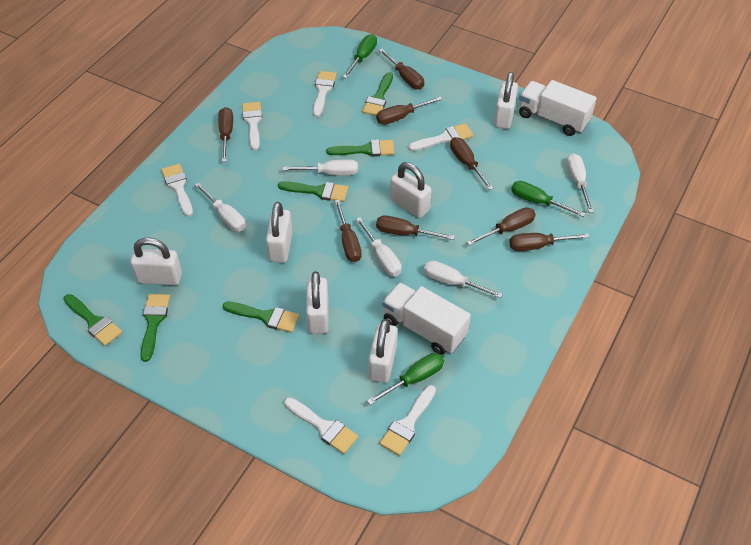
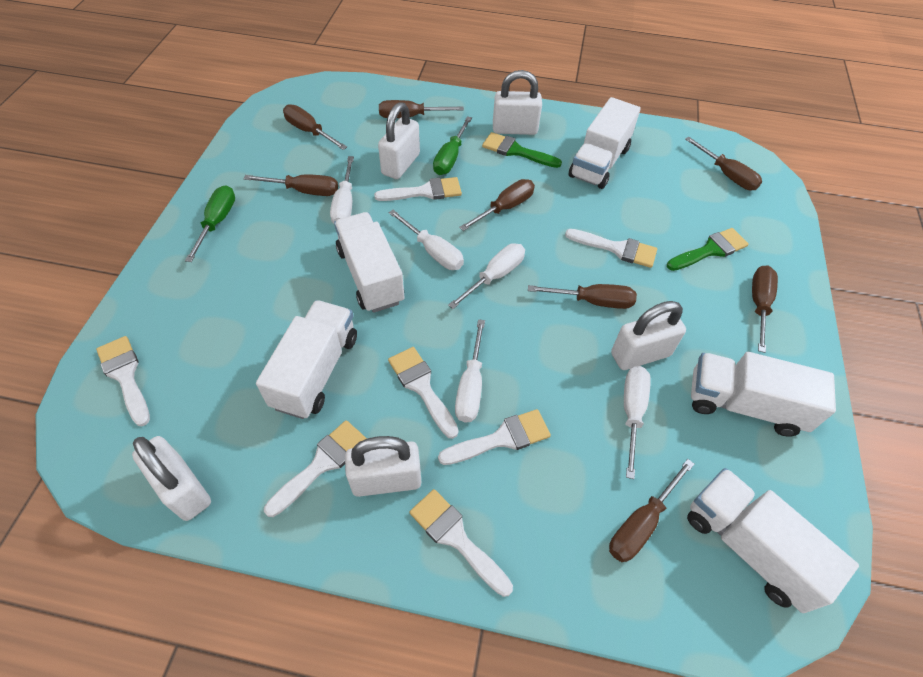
green brush: 6 -> 2
green screwdriver: 3 -> 2
white brush: 6 -> 7
white padlock: 6 -> 5
white truck: 2 -> 5

